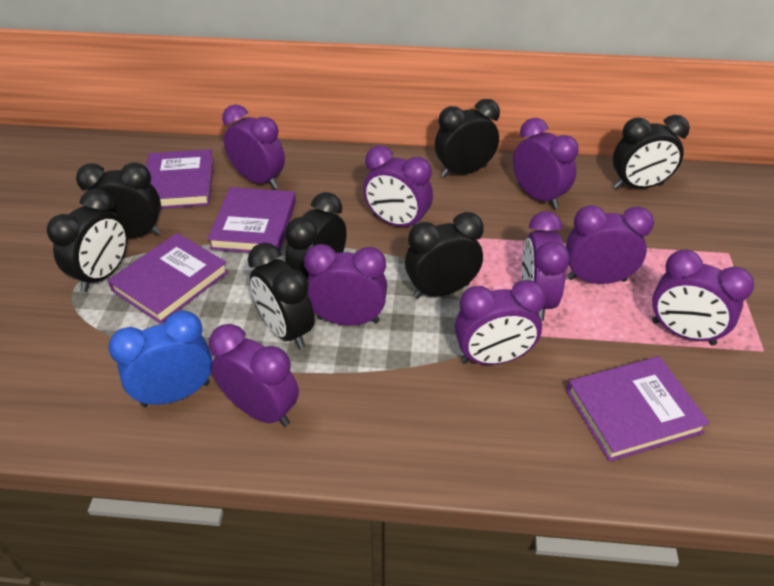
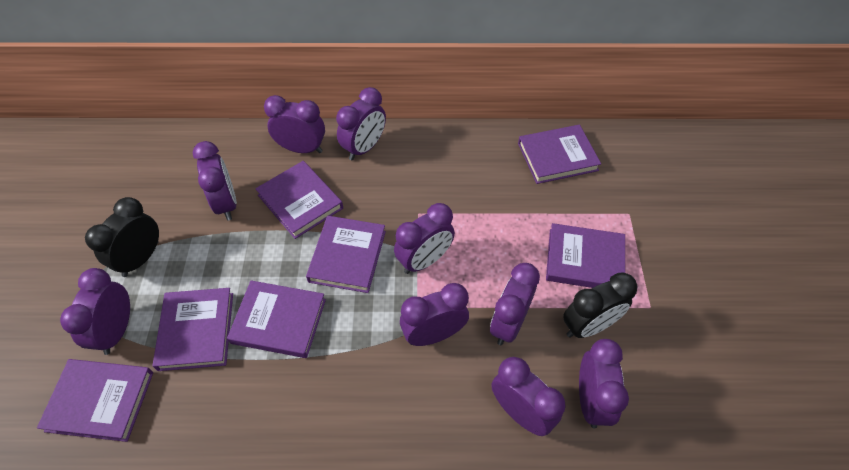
black clock: 7 -> 2
blue clock: 1 -> 0
purple book: 4 -> 7

